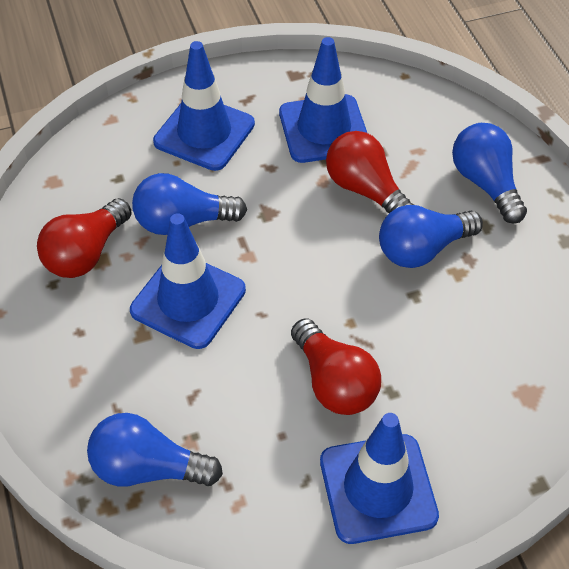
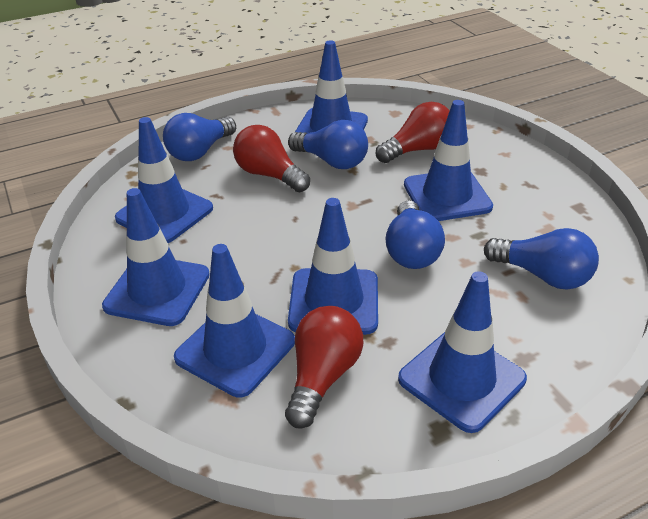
blue traffic cone: 4 -> 7

